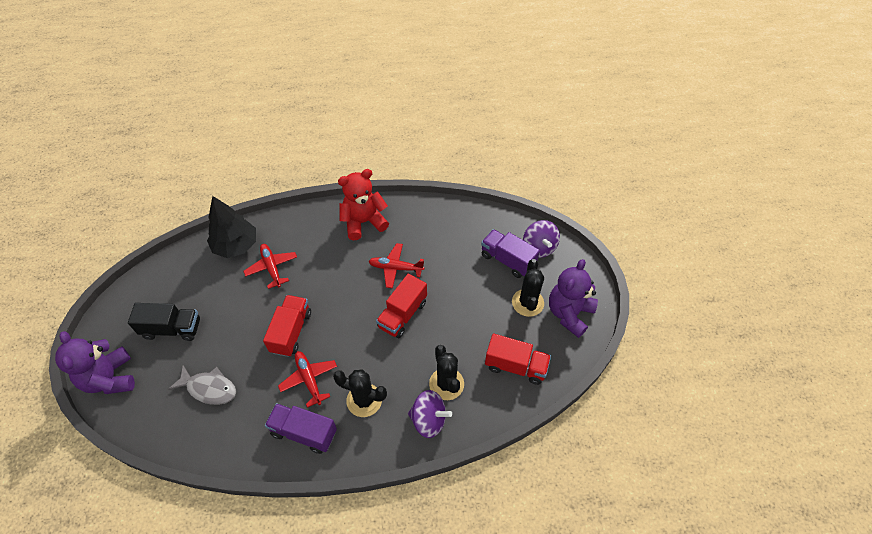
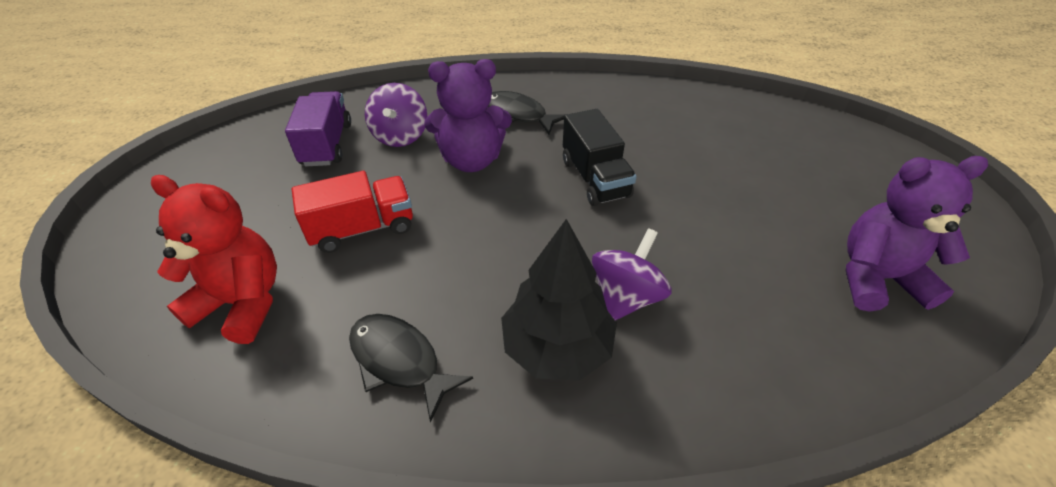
black cactus: 3 -> 0
black fish: 0 -> 2
grey fish: 1 -> 0
purple truck: 2 -> 1
red plane: 3 -> 0
red truck: 3 -> 1

